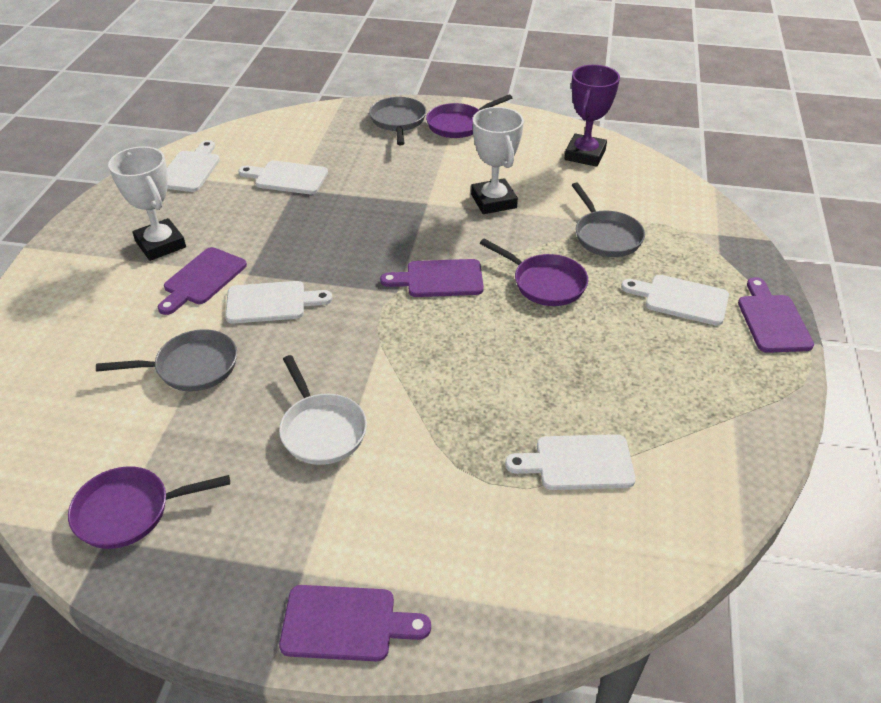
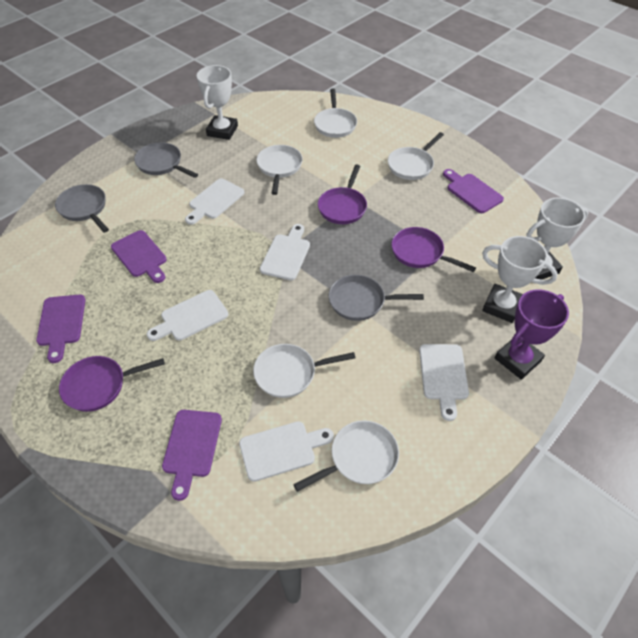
white pan: 1 -> 5
white trophy: 2 -> 3

